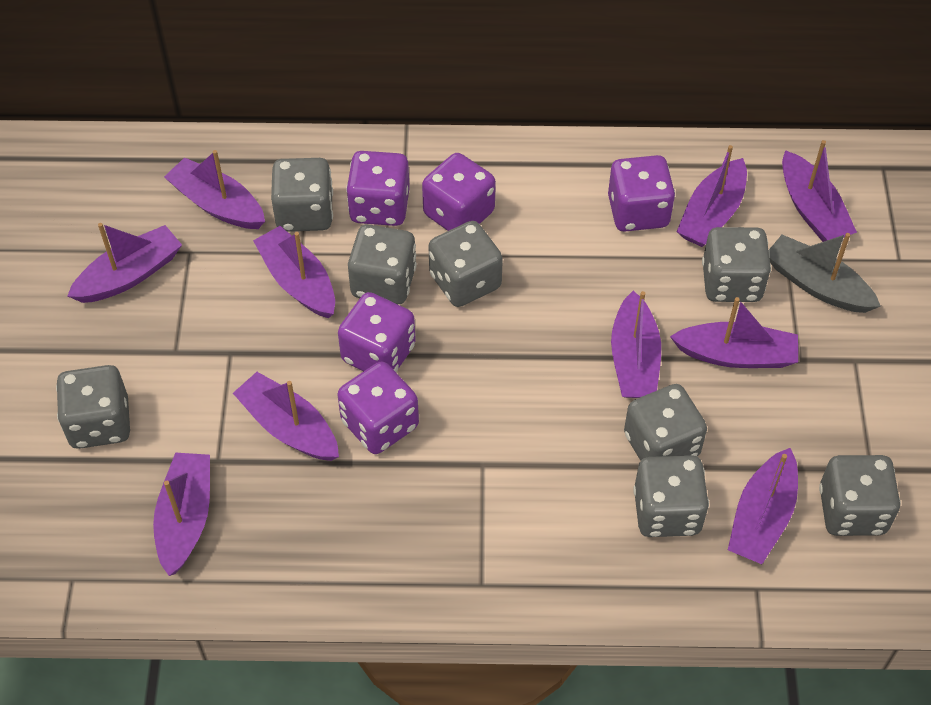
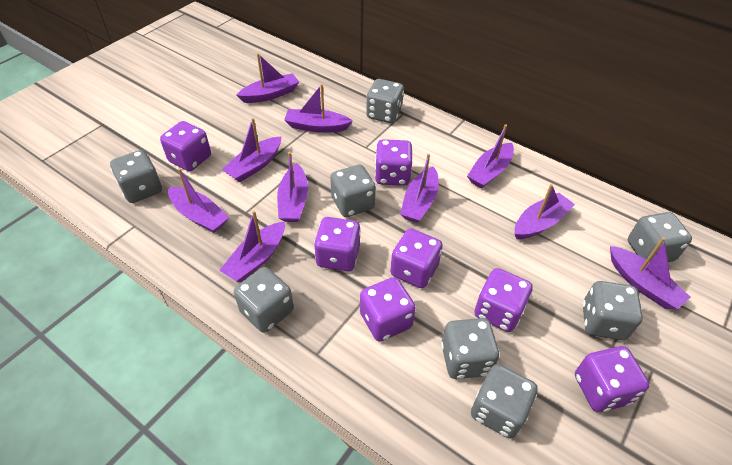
grey boat: 1 -> 0
purple dice: 5 -> 7

